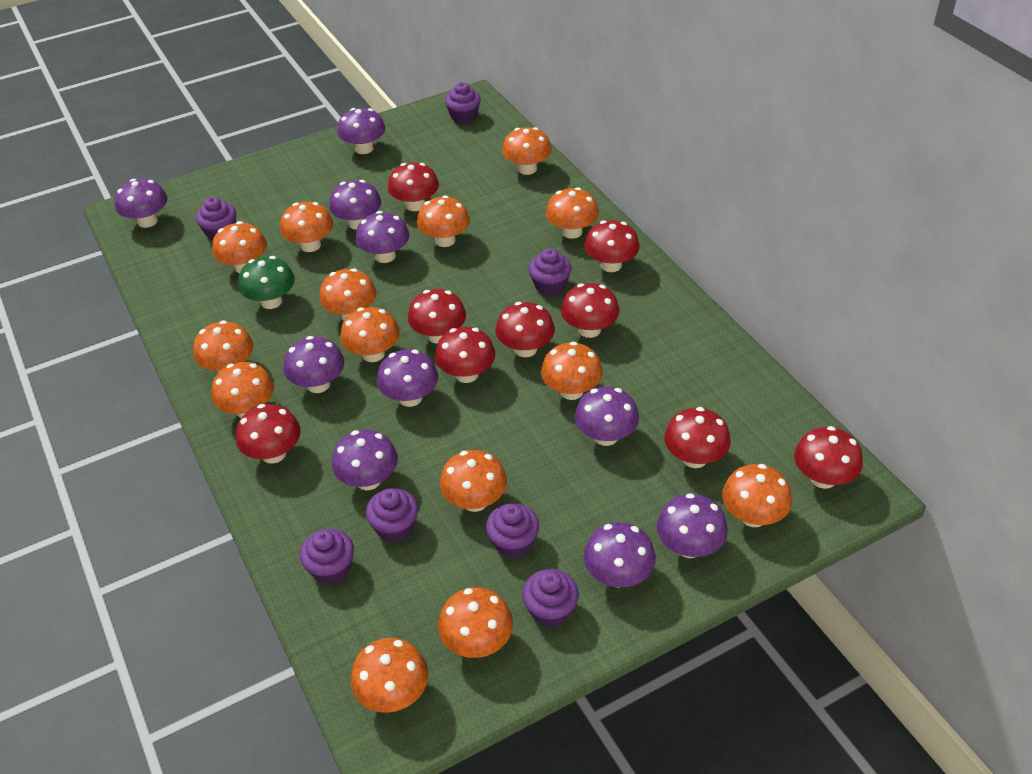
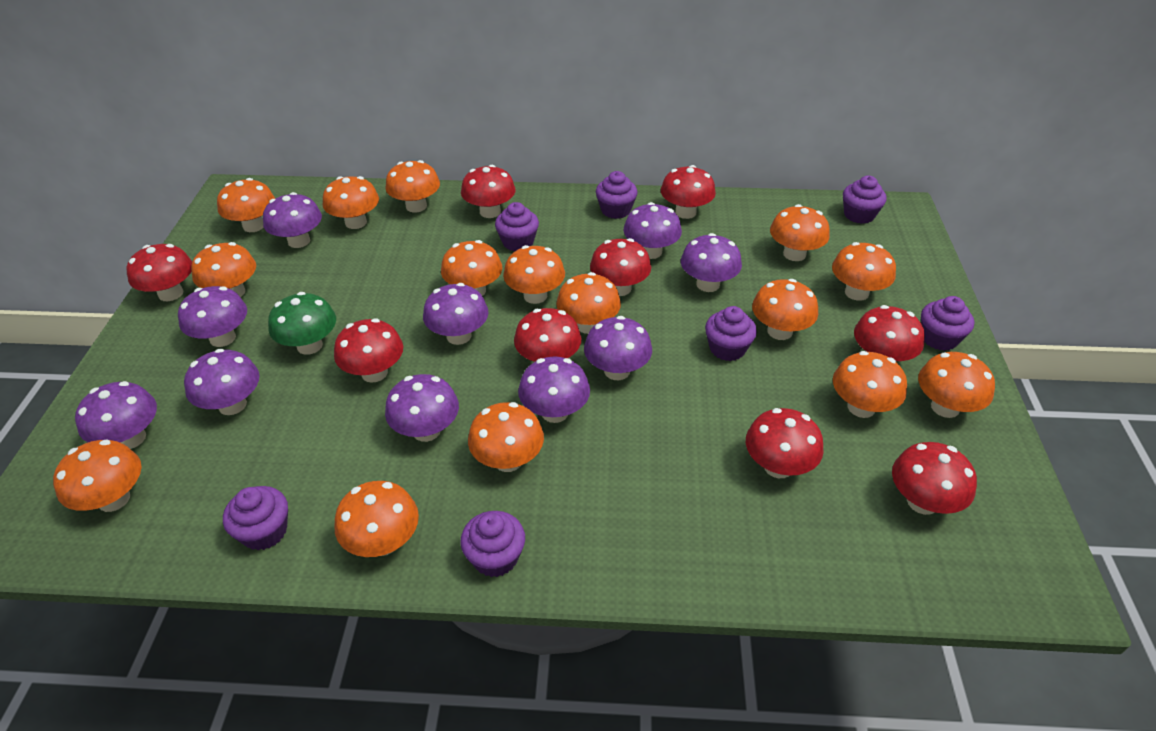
orange mushroom: 14 -> 15

